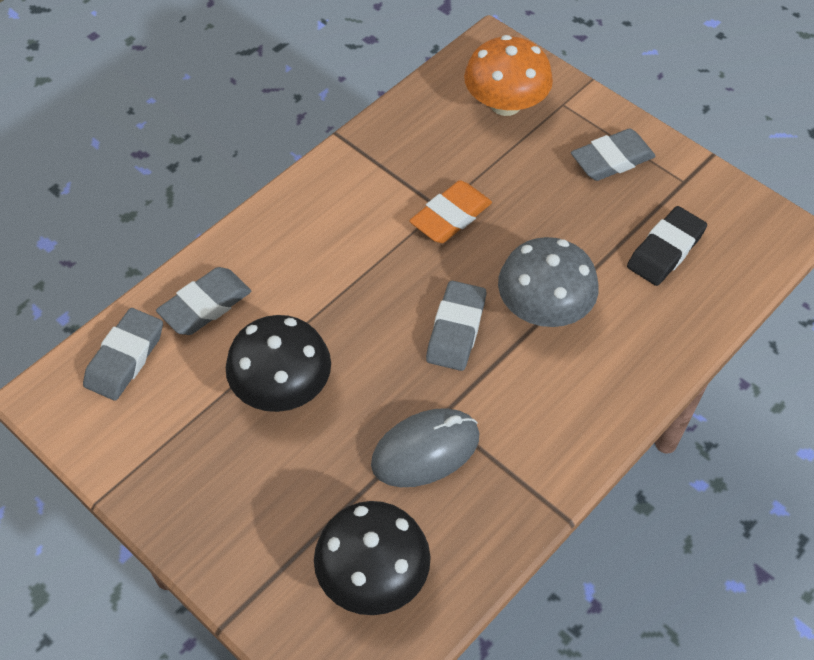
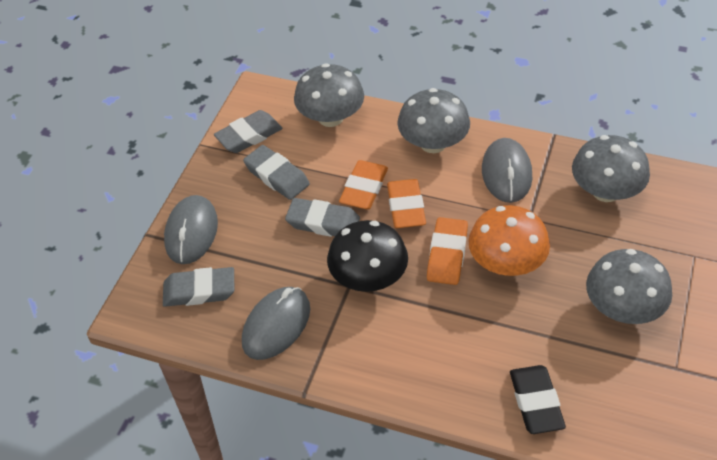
black mushroom: 2 -> 1
grey mouse: 1 -> 3
grey mushroom: 1 -> 4
orange eraser: 1 -> 3

